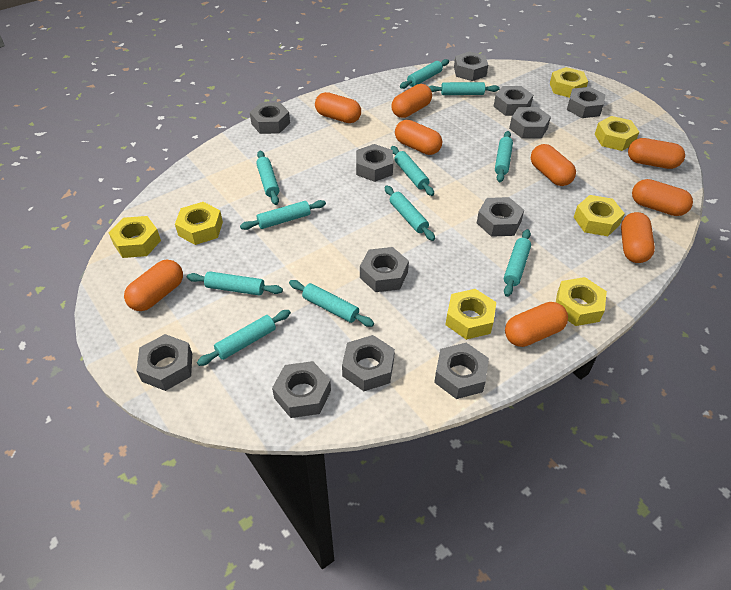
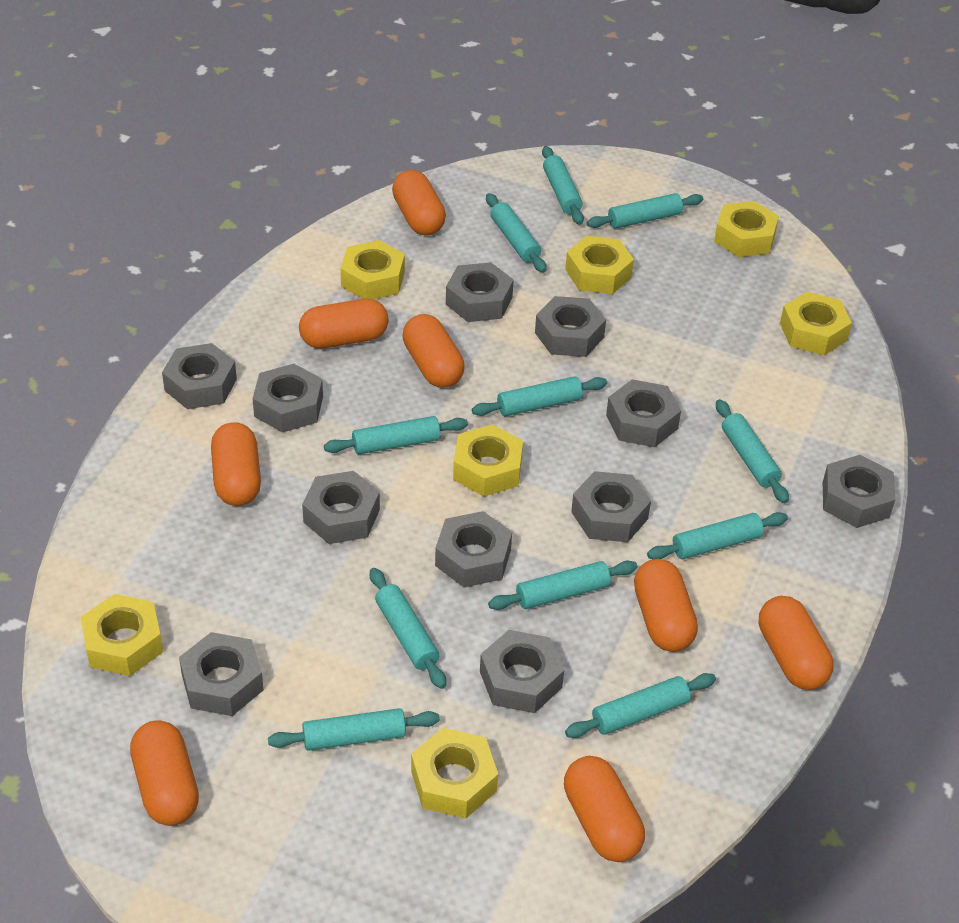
grey nut: 12 -> 11
orange capsule: 9 -> 8

